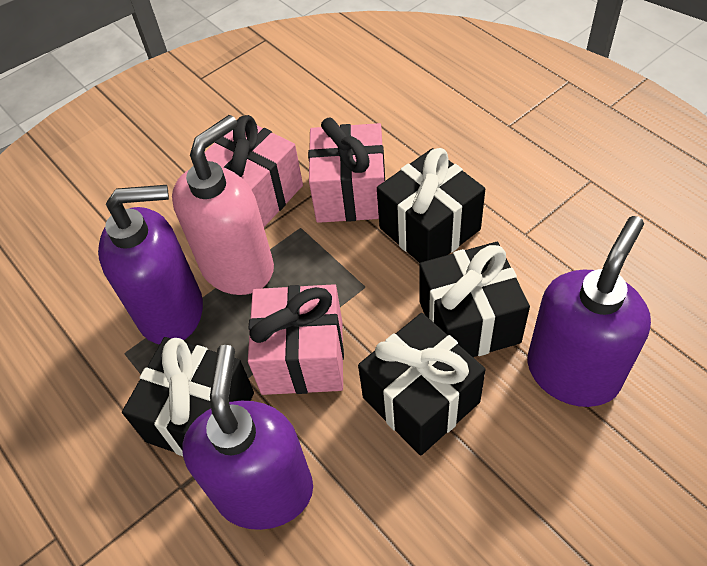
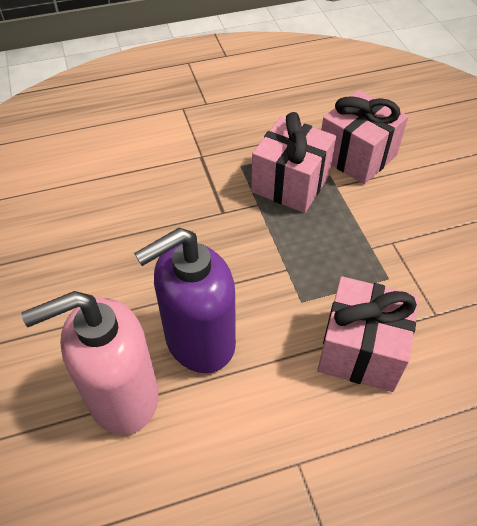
black gift: 4 -> 0
purple soap dispenser: 3 -> 1

